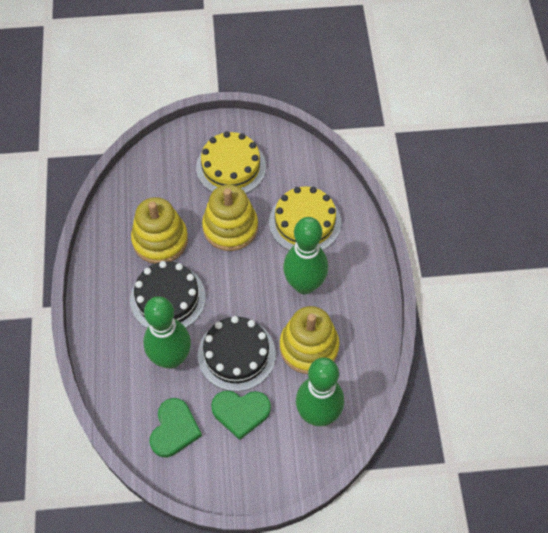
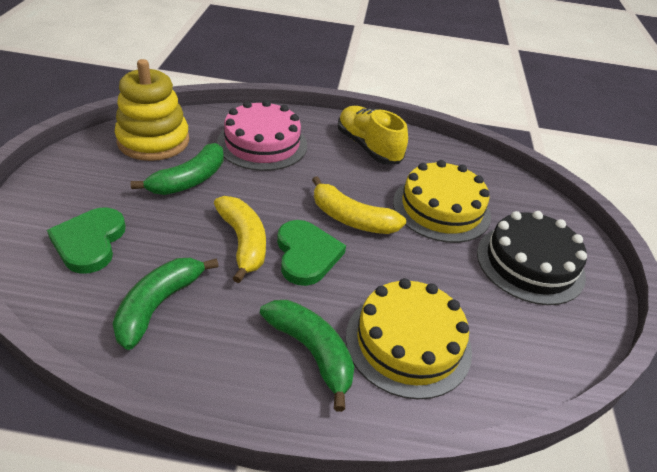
black cake: 2 -> 1
green banana: 0 -> 3
green bowling pin: 3 -> 0
pink cake: 0 -> 1
yellow banana: 0 -> 2
yellow shoe: 0 -> 1
yellow stacking toy: 3 -> 1

